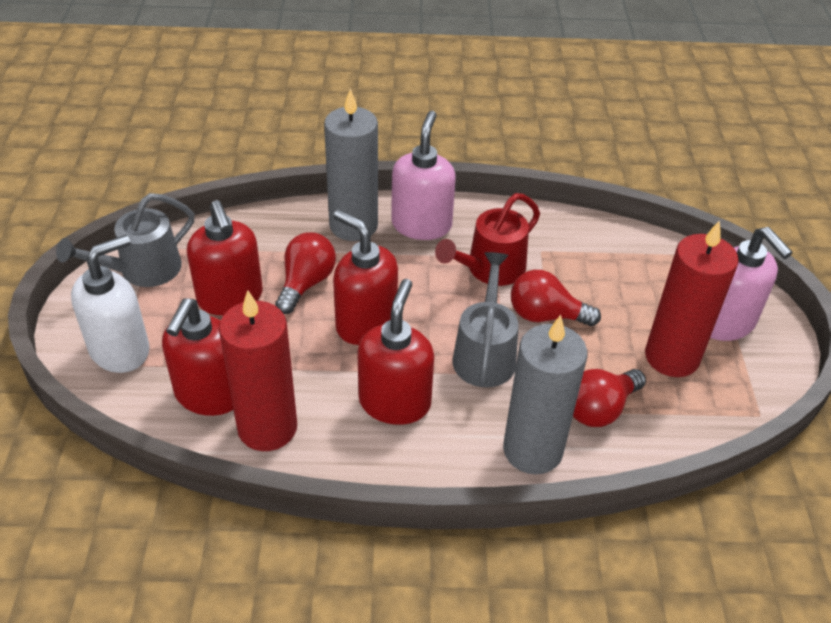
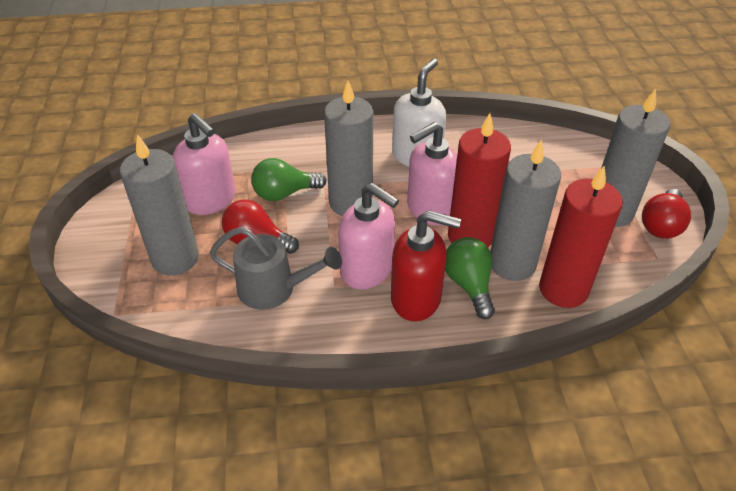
green light bulb: 0 -> 2
grey candle: 2 -> 4
grey watering can: 2 -> 1
pink soap dispenser: 2 -> 3
red light bulb: 3 -> 2
red soap dispenser: 4 -> 1
red watering can: 1 -> 0

